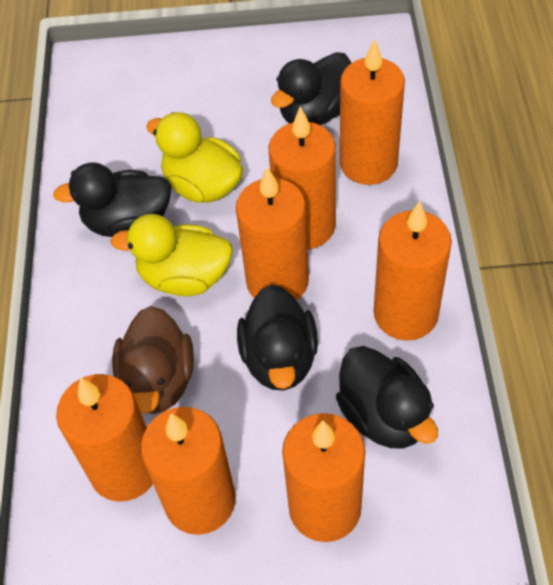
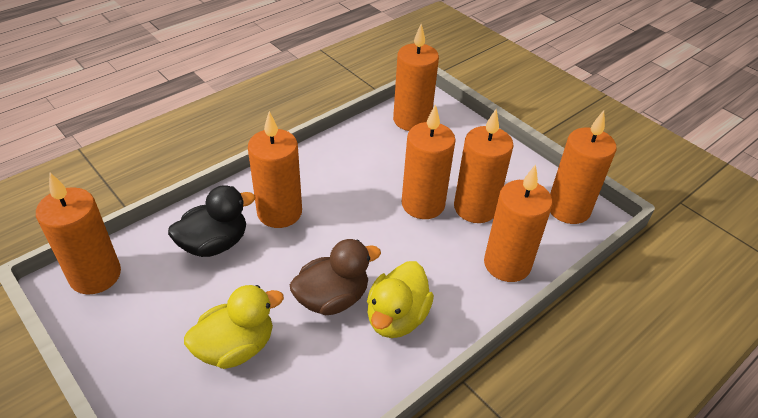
black duck: 4 -> 1

